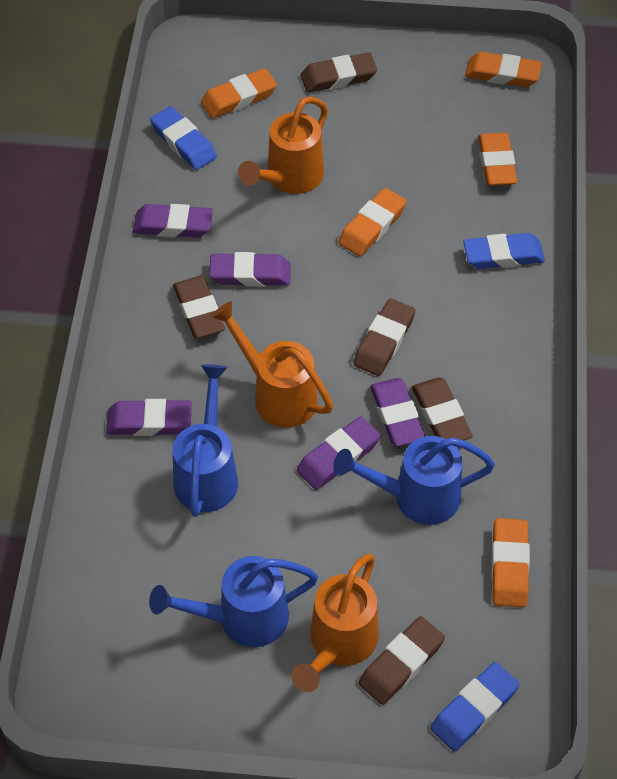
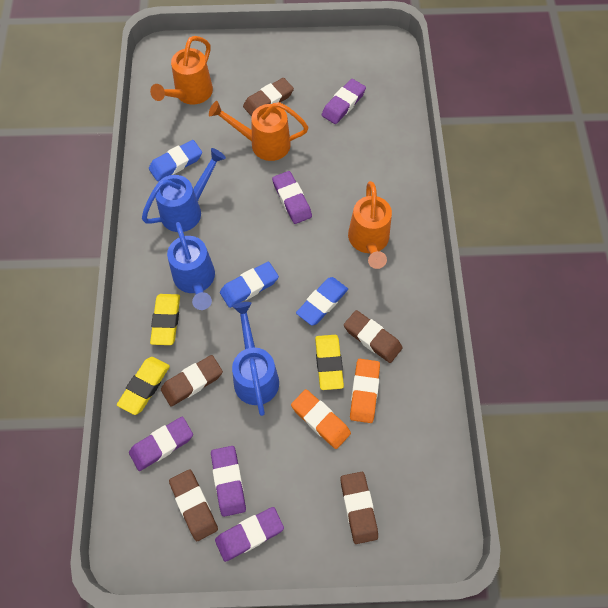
orange eraser: 5 -> 2
yellow eraser: 0 -> 3

